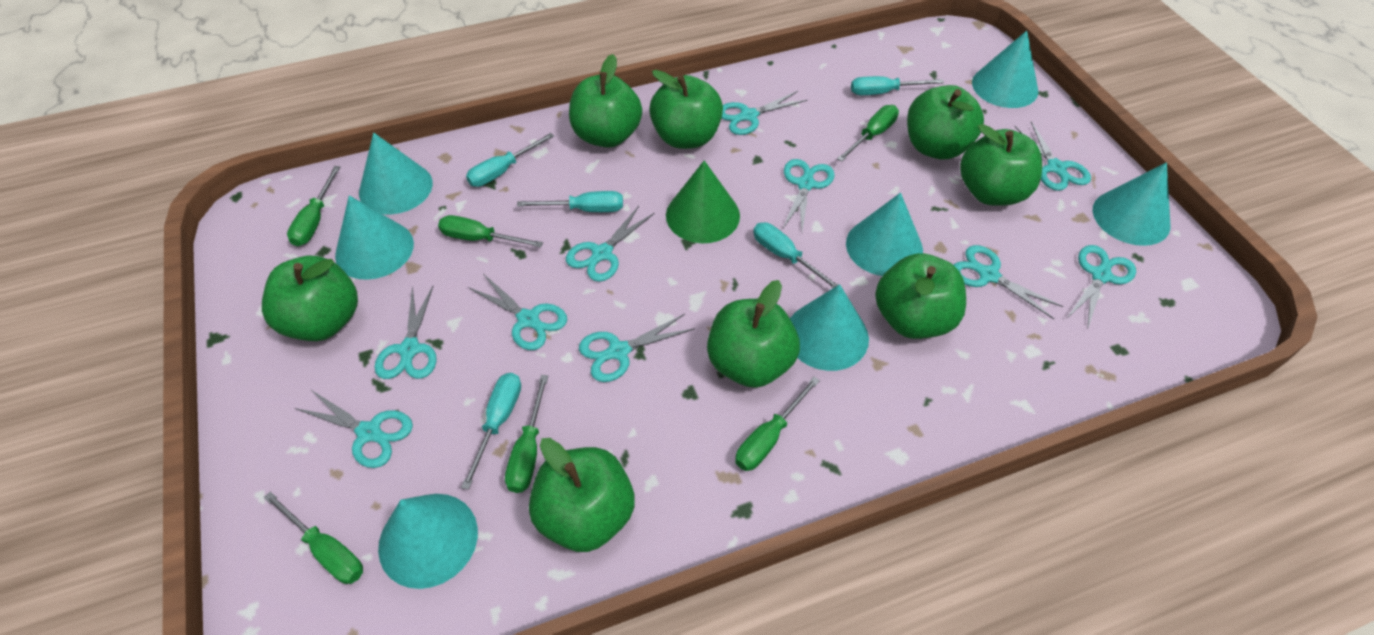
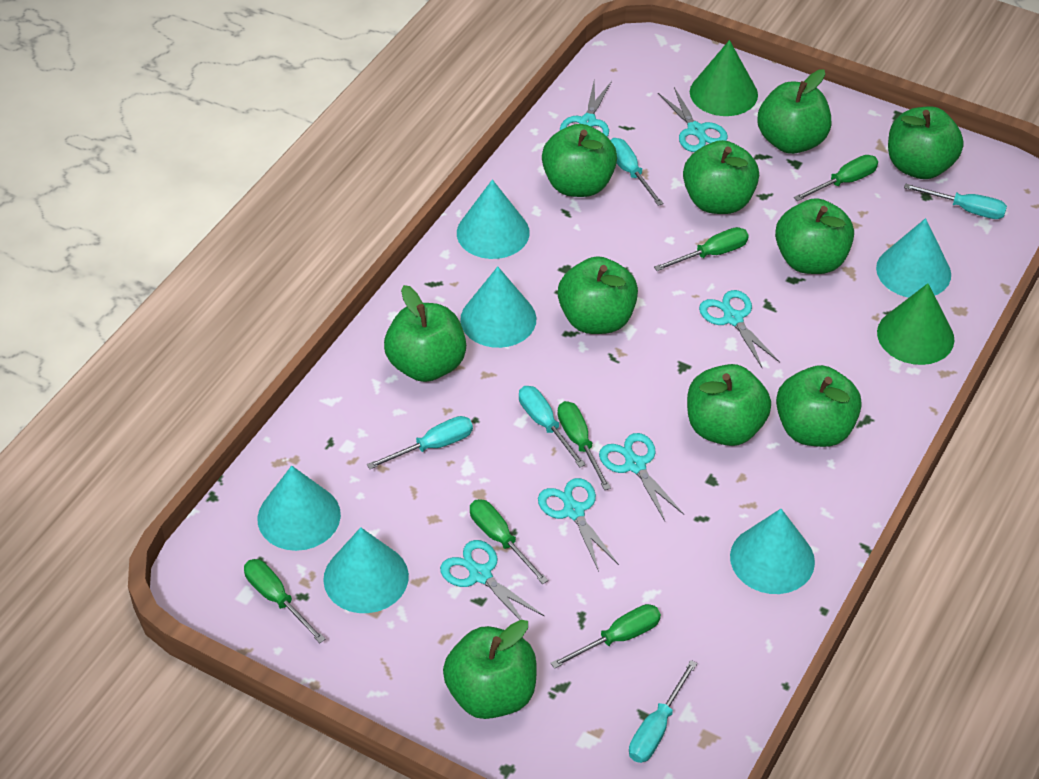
green apple: 8 -> 10
green cone: 1 -> 2
turquoise cone: 7 -> 6
turquoise scissors: 10 -> 6

